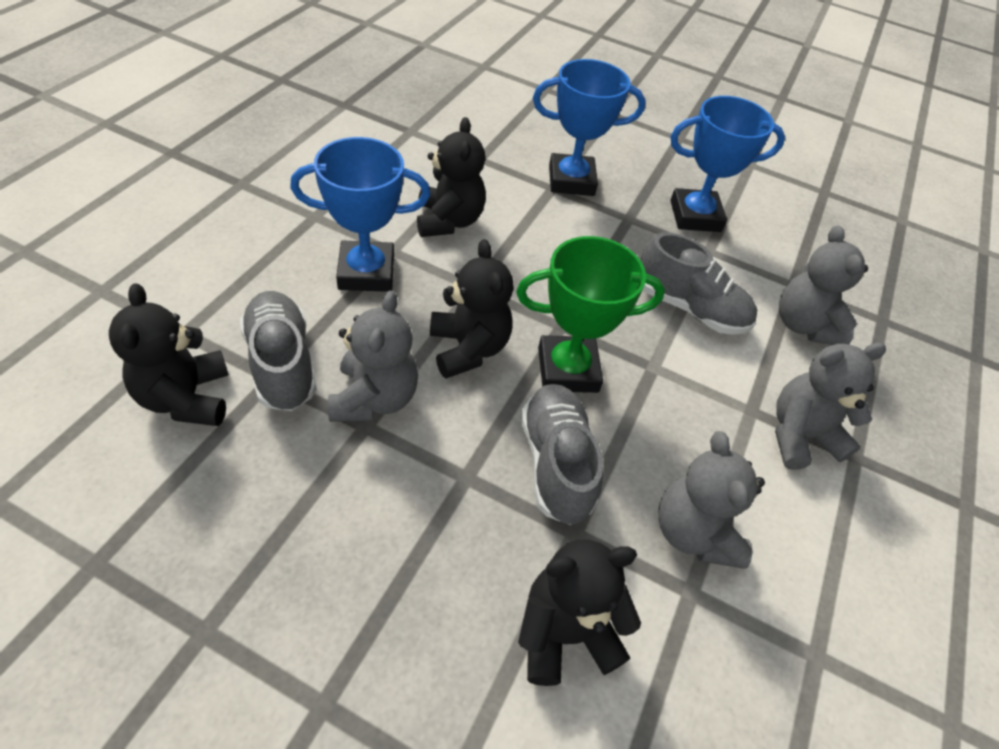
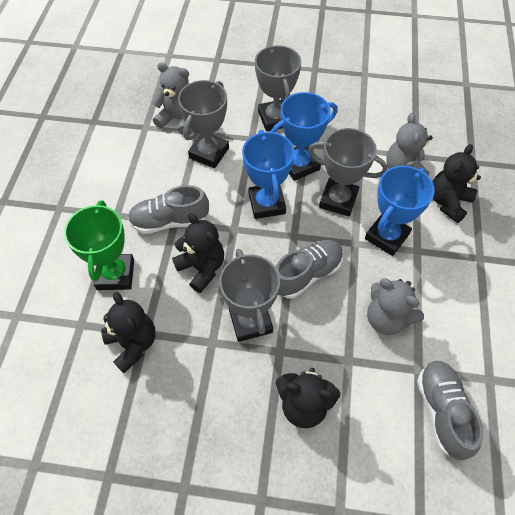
grey teddy bear: 4 -> 3
grey trophy: 0 -> 4

